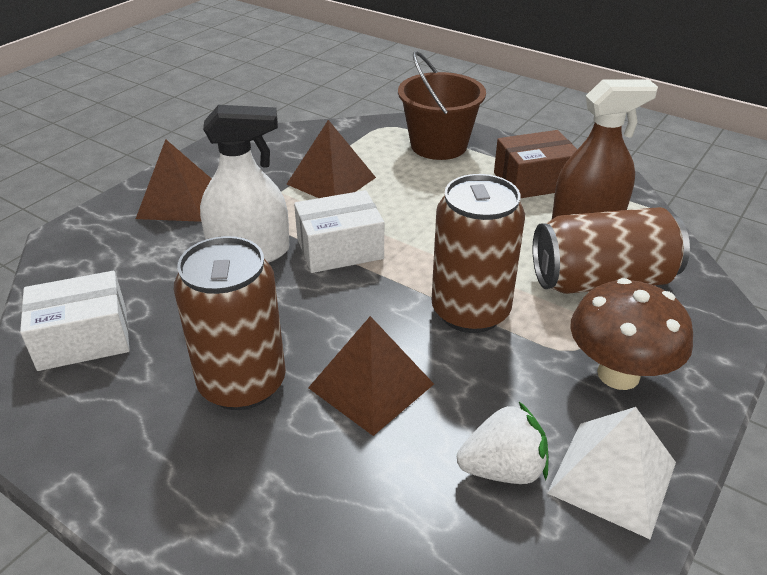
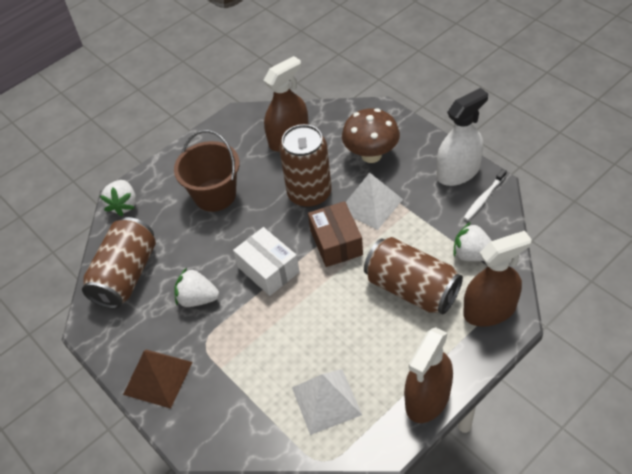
brown pyramid: 3 -> 1
brown spray bottle: 1 -> 3
white box: 2 -> 1
white pyramid: 1 -> 2
white strawberry: 1 -> 3
white toothbrush: 0 -> 1

